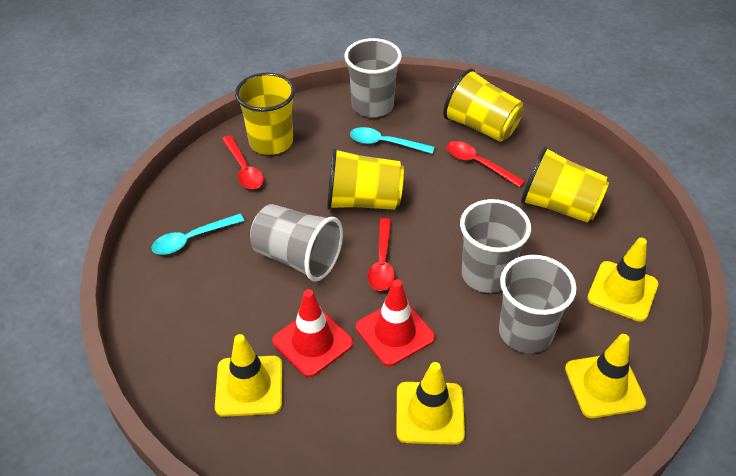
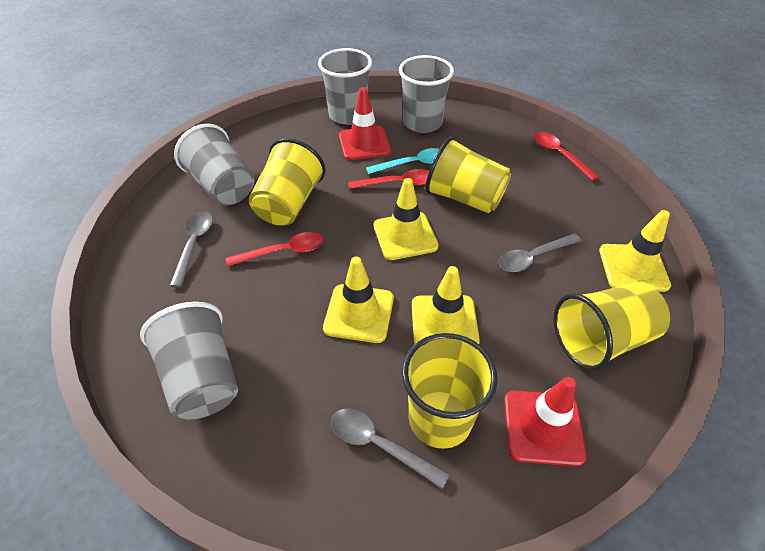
grey spoon: 0 -> 3
turquoise spoon: 2 -> 1

